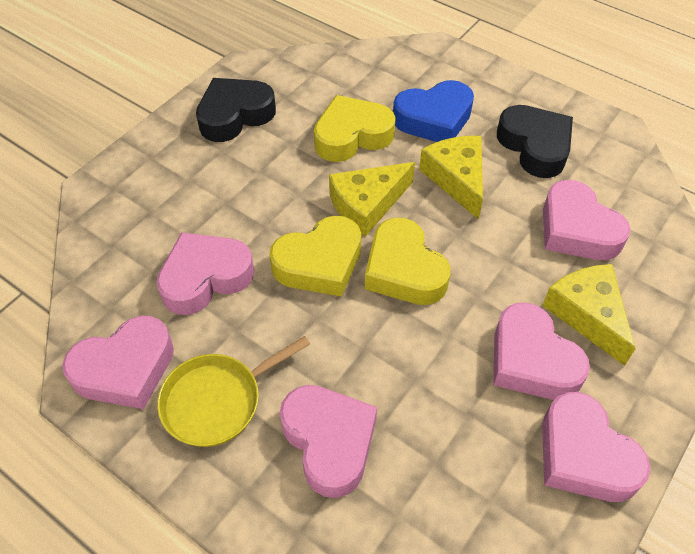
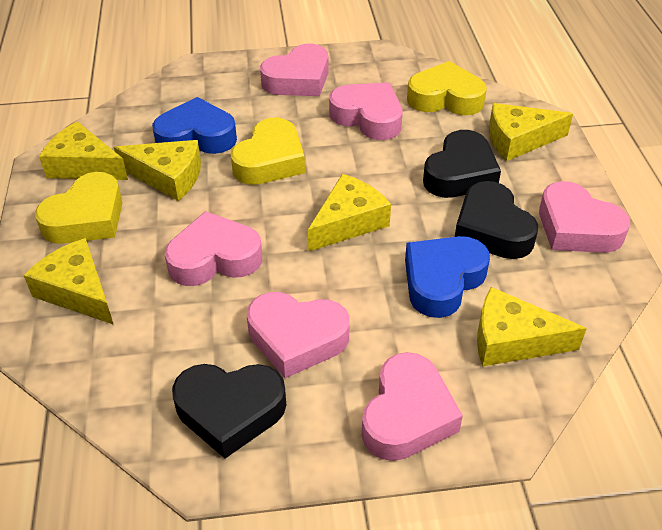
black heart: 2 -> 3
blue heart: 1 -> 2
yellow cheese: 3 -> 6
yellow pan: 1 -> 0

